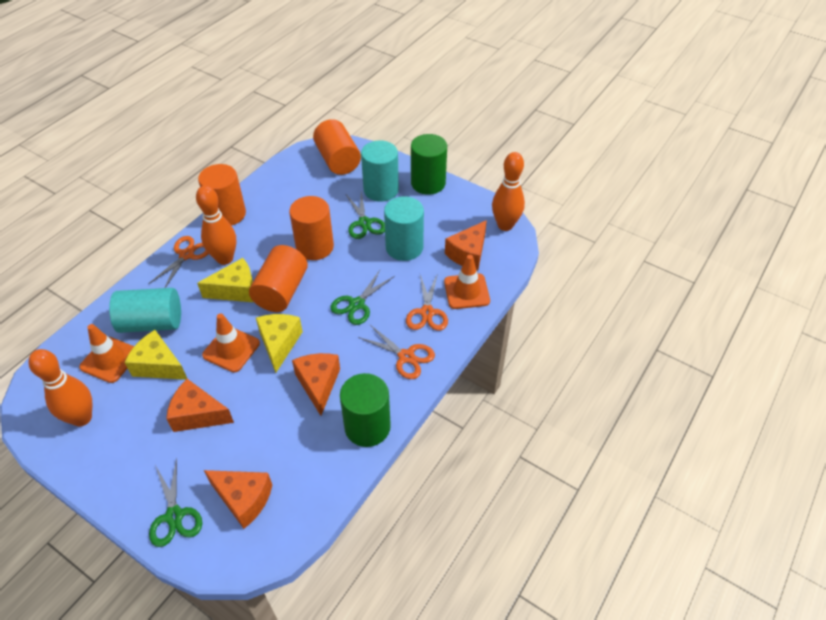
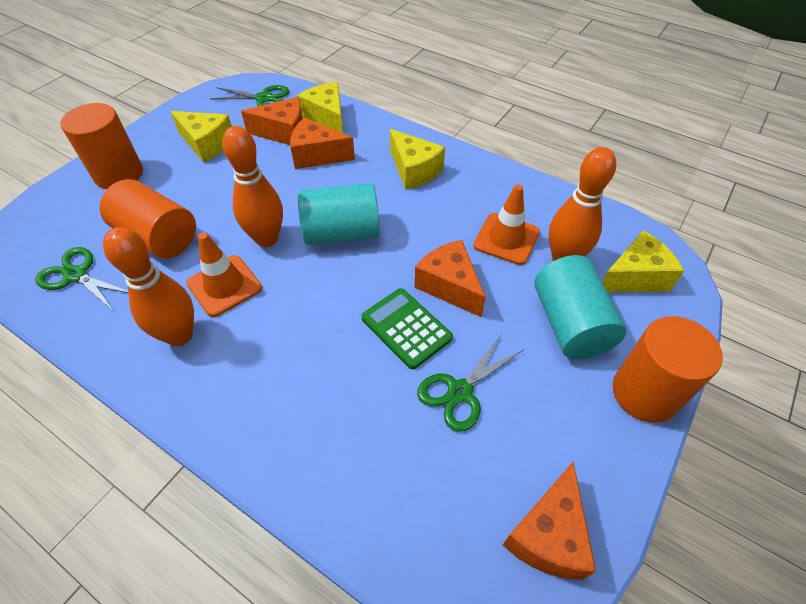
green calculator: 0 -> 1
green cylinder: 2 -> 0
orange cylinder: 4 -> 3
orange scissors: 3 -> 0
orange traffic cone: 3 -> 2
turquoise cylinder: 3 -> 2
yellow cheese: 3 -> 4

